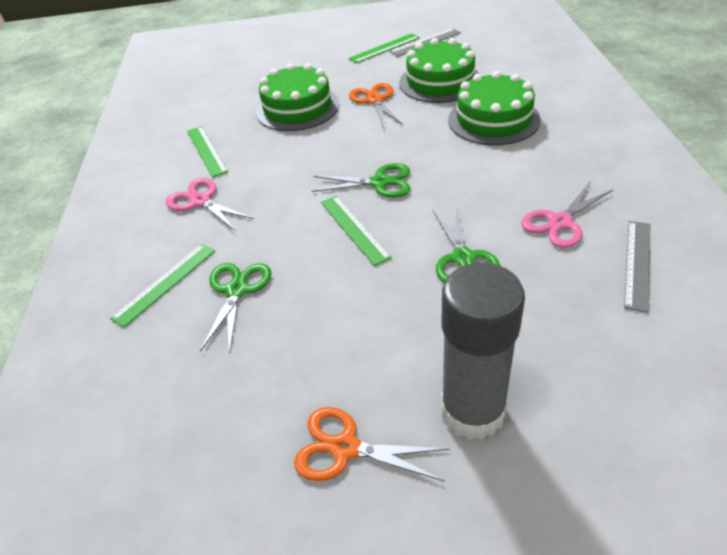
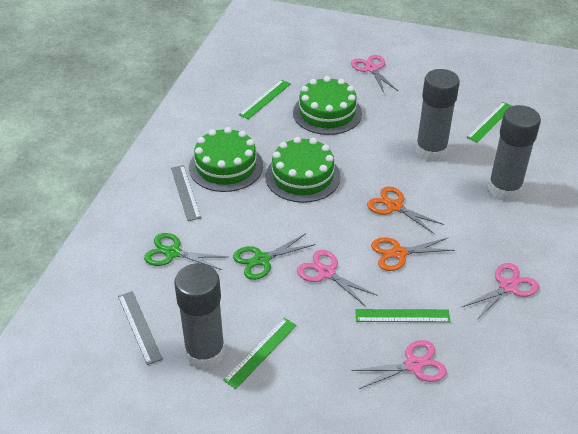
green scissors: 3 -> 2
grey glue stick: 1 -> 3
pink scissors: 2 -> 4

